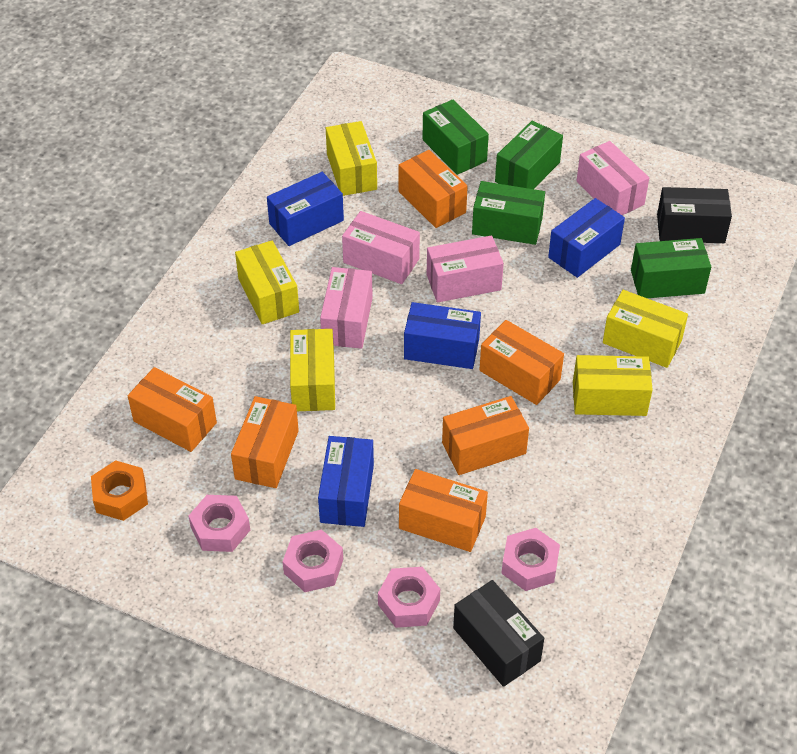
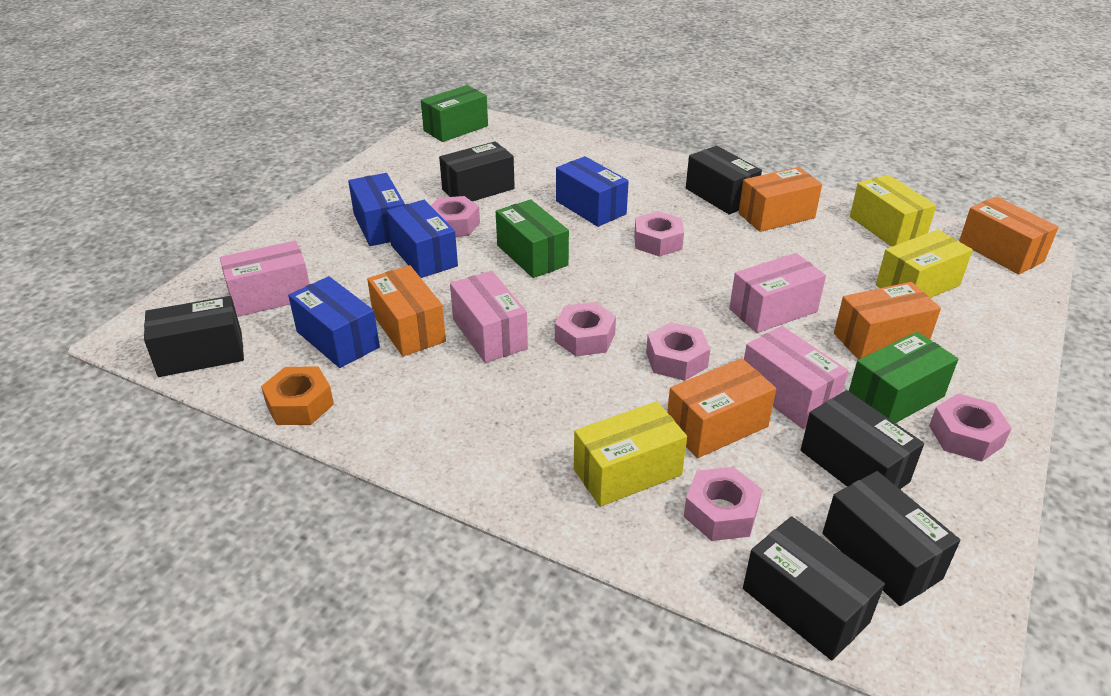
black box: 2 -> 6
green box: 4 -> 3
orange box: 6 -> 5
pink nut: 4 -> 6
yellow box: 5 -> 3

